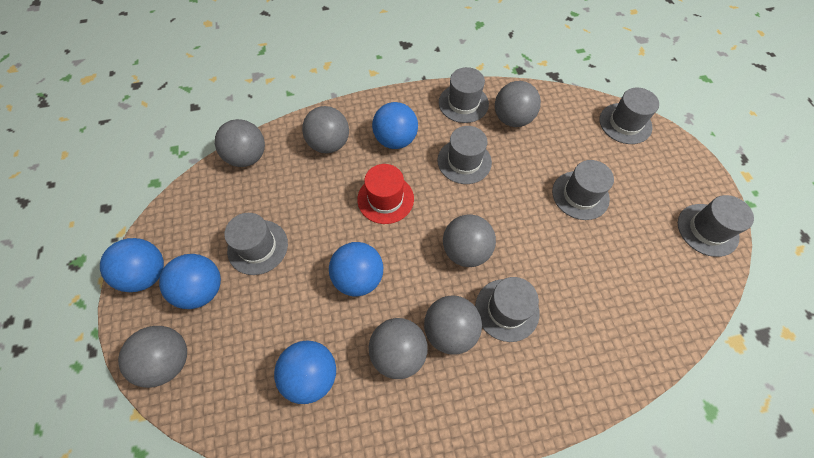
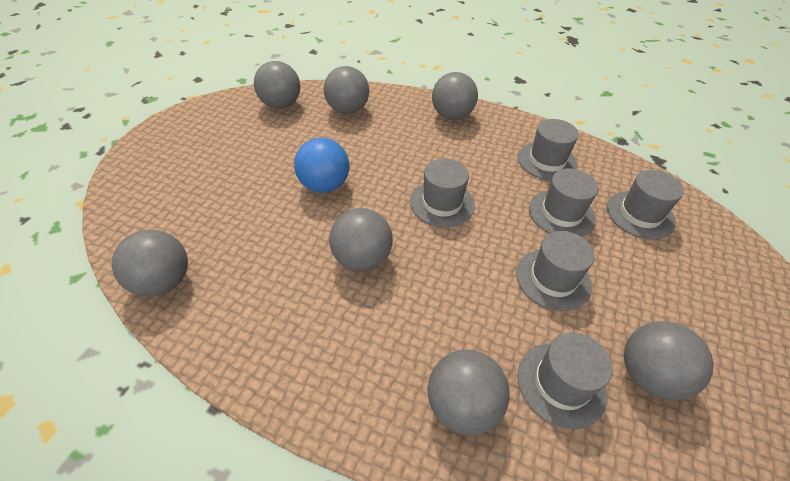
blue ball: 5 -> 1
grey hat: 7 -> 6
red hat: 1 -> 0

